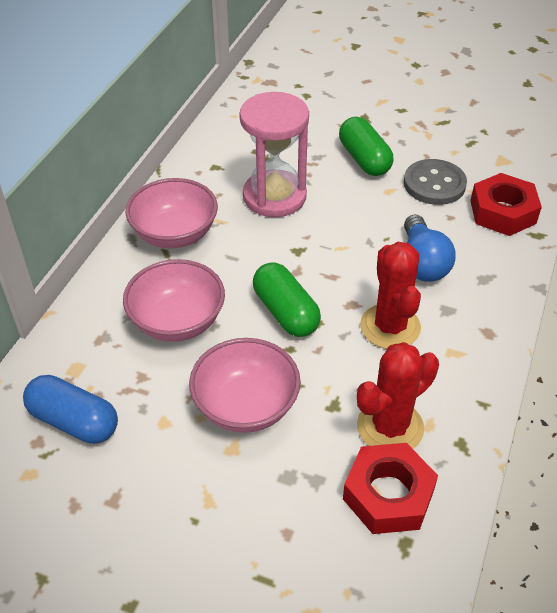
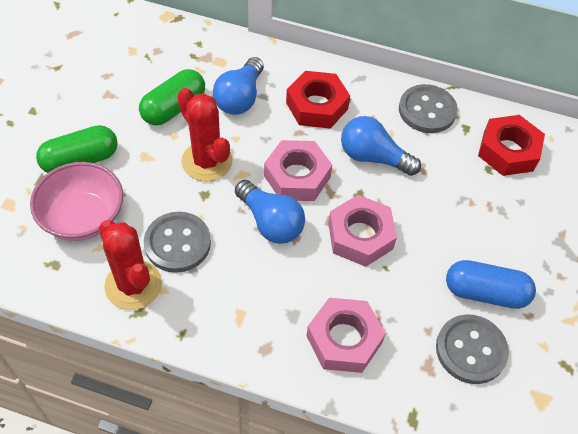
blue light bulb: 1 -> 3
grey button: 1 -> 3
pink bowl: 3 -> 1
pink hourglass: 1 -> 0
pink nut: 0 -> 3

